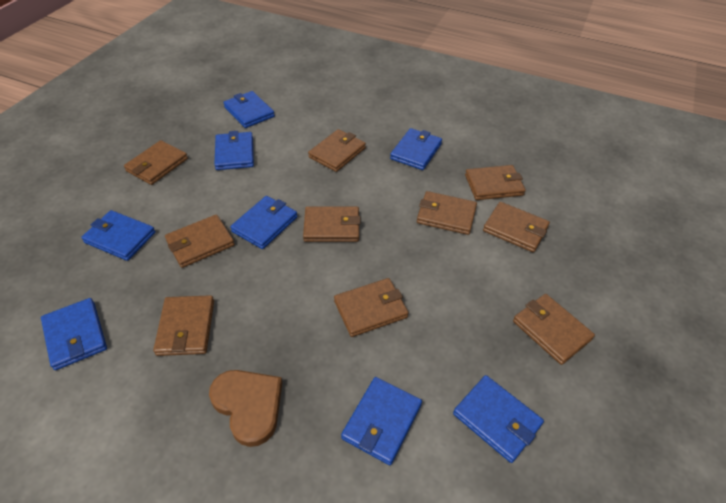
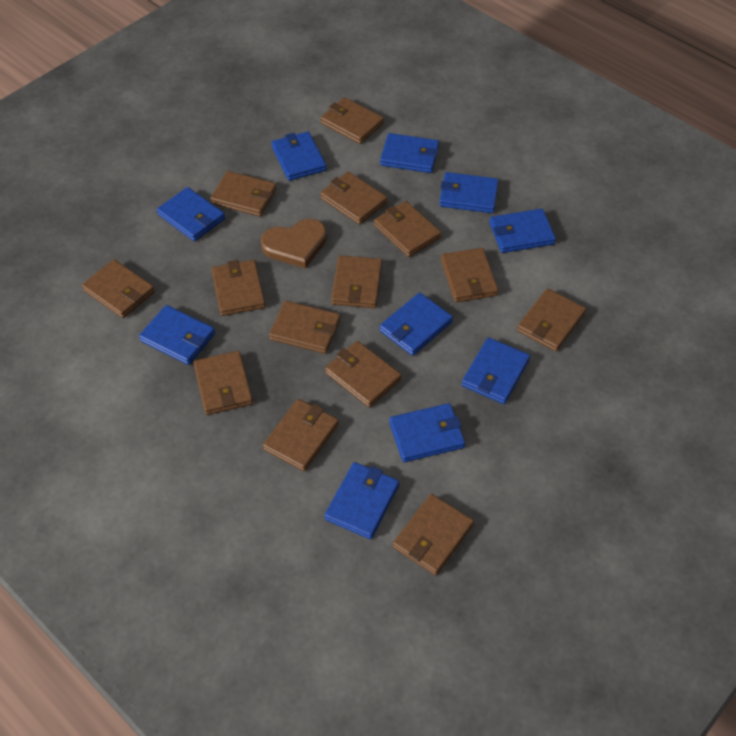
blue wallet: 8 -> 10
brown wallet: 10 -> 14

